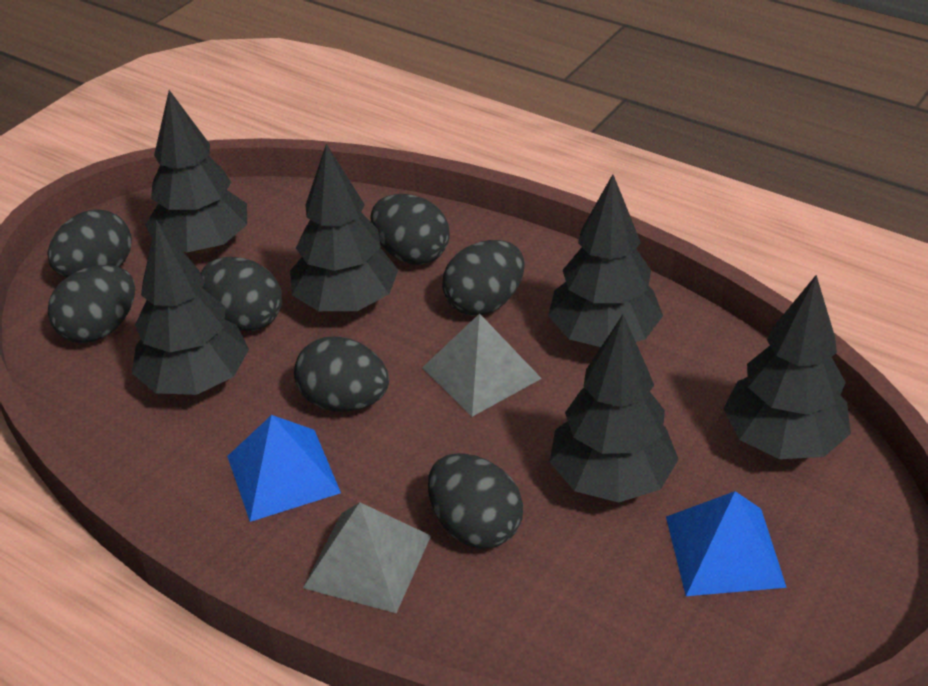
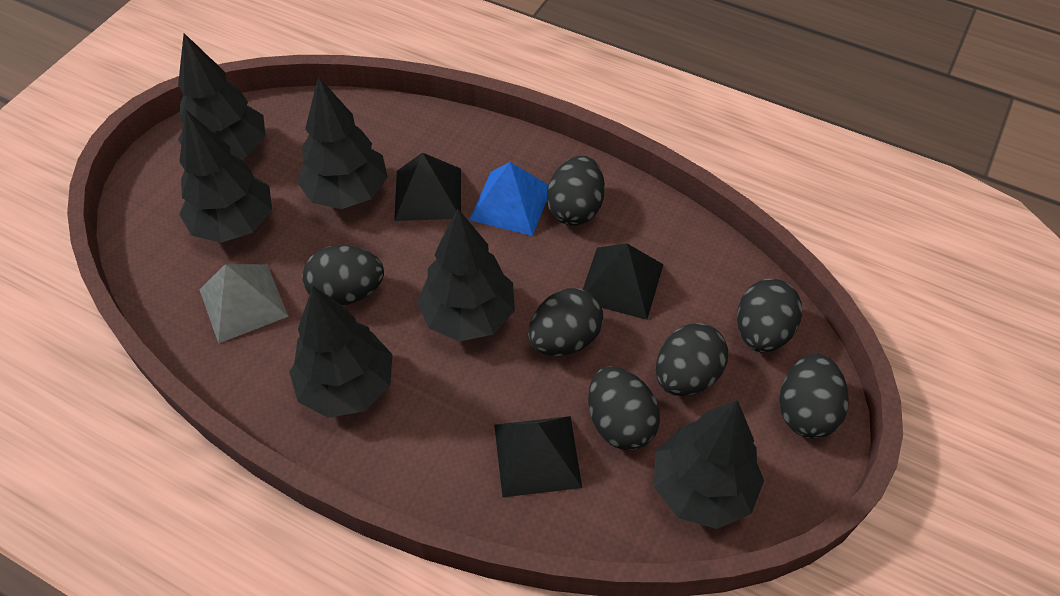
black pyramid: 0 -> 3
blue pyramid: 2 -> 1
grey pyramid: 2 -> 1

